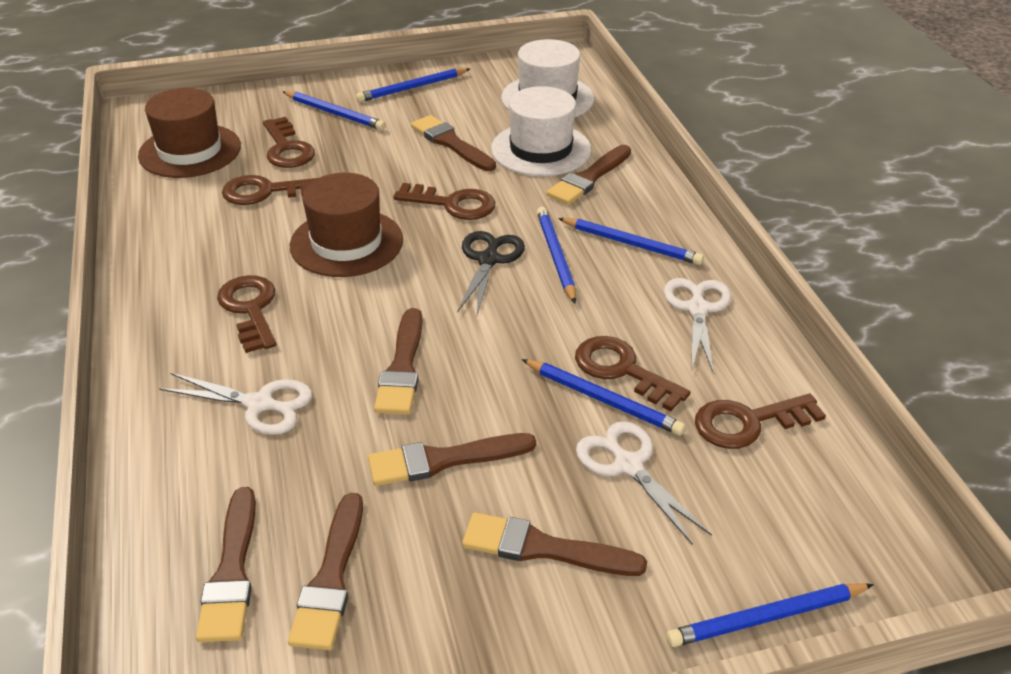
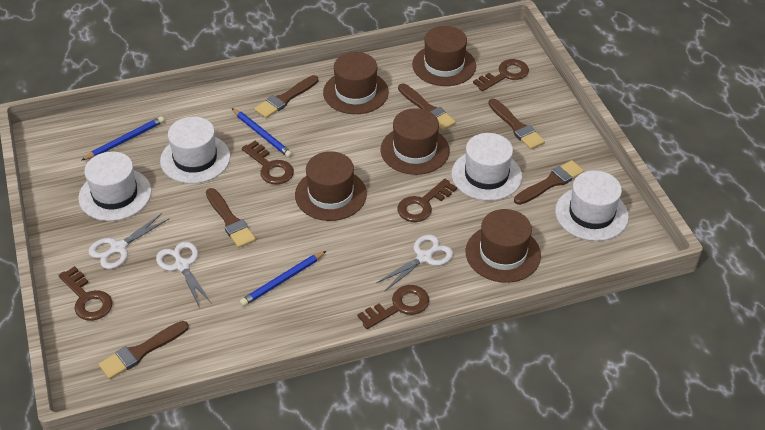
black scissors: 1 -> 0
blue pencil: 6 -> 3
brown brush: 7 -> 6
brown hat: 2 -> 5
brown key: 6 -> 5
white hat: 2 -> 4

